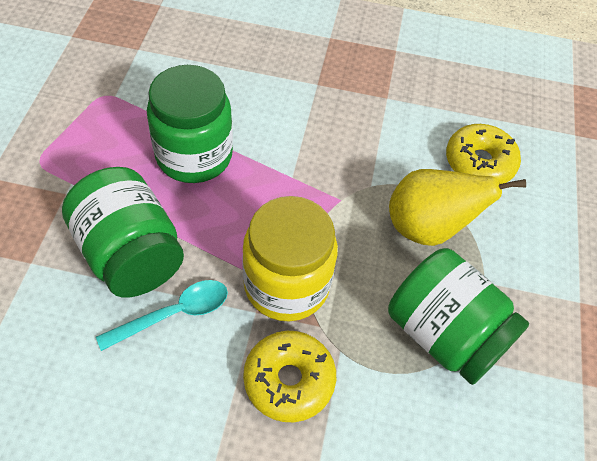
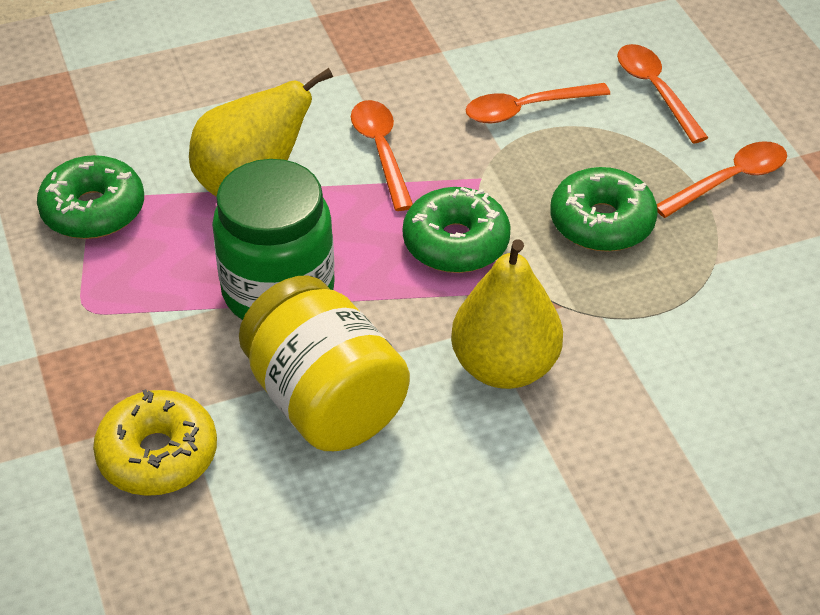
green donut: 0 -> 3
green jar: 3 -> 1
orange spoon: 0 -> 4
turquoise spoon: 1 -> 0
yellow donut: 2 -> 1
yellow pear: 1 -> 2

